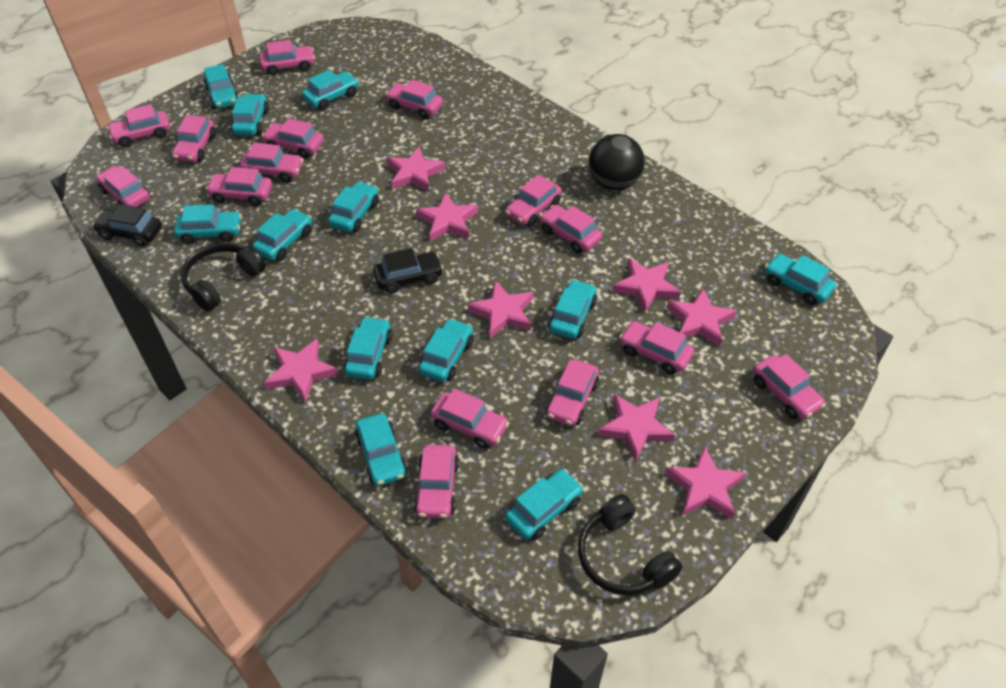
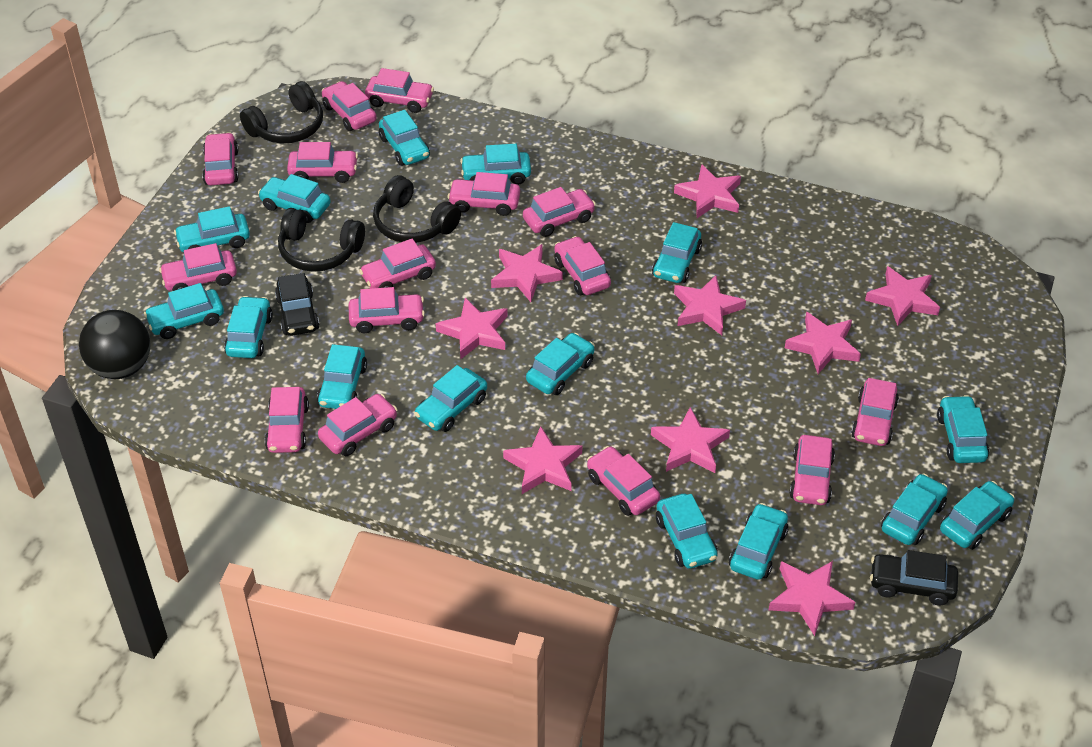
black headphones: 2 -> 3
pink star: 8 -> 9
turquoise car: 12 -> 15

